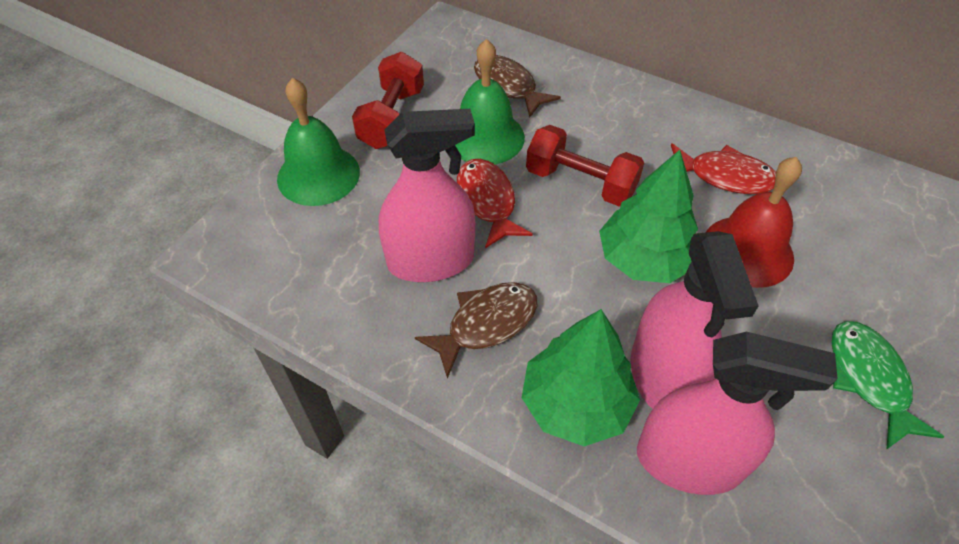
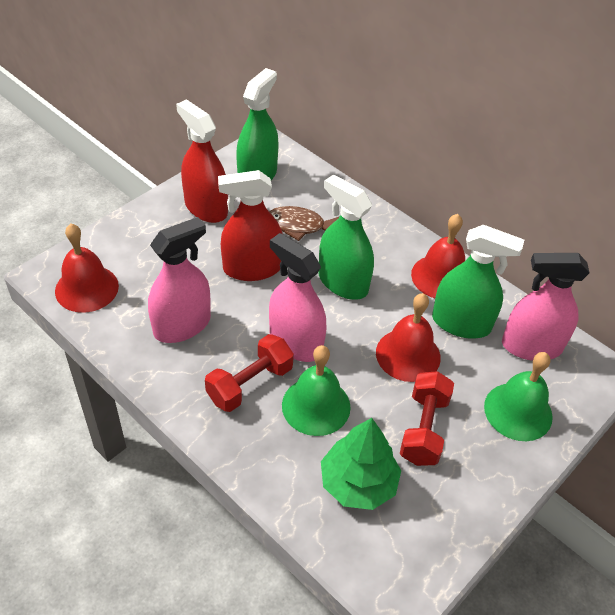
brown fish: 2 -> 1
green fish: 1 -> 0
green spray bottle: 0 -> 3
green tree: 2 -> 1
red bell: 1 -> 3
red fish: 2 -> 0
red spray bottle: 0 -> 2

